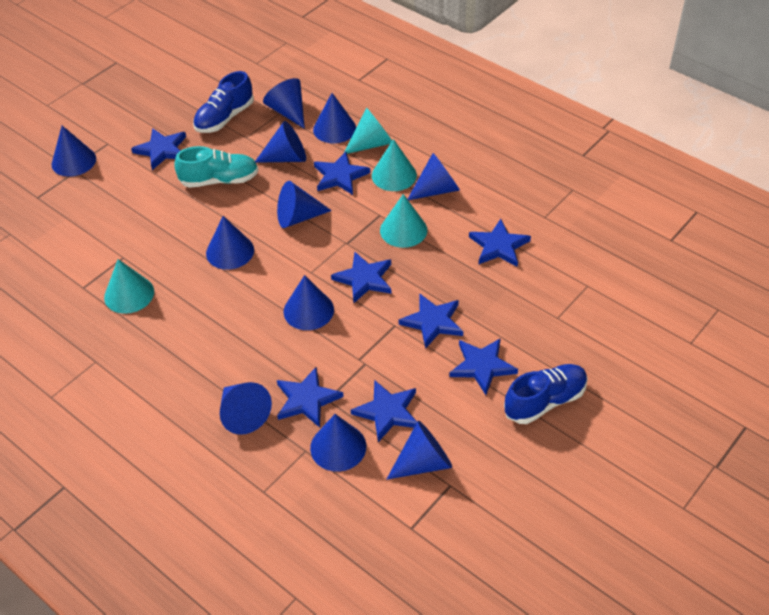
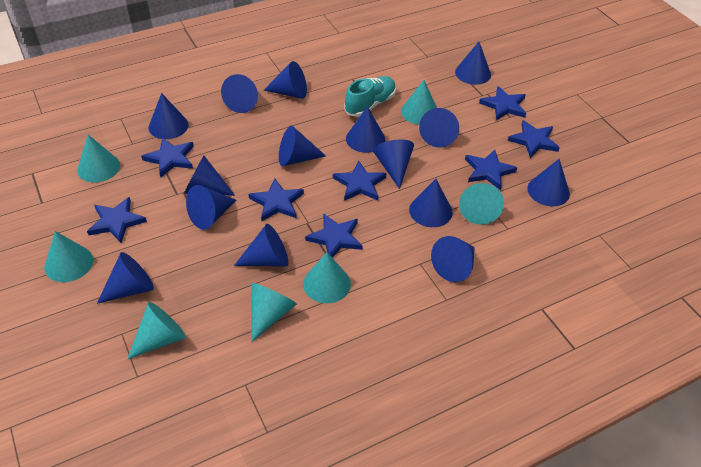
blue cone: 11 -> 15
blue shoe: 2 -> 0
turquoise cone: 4 -> 7

